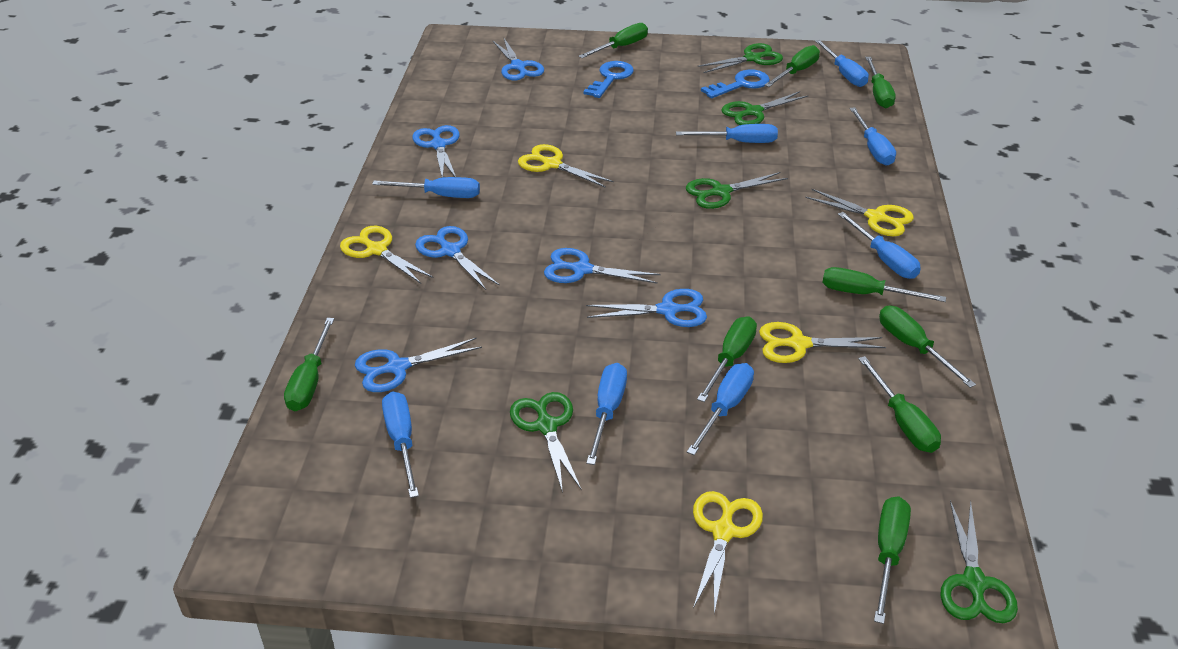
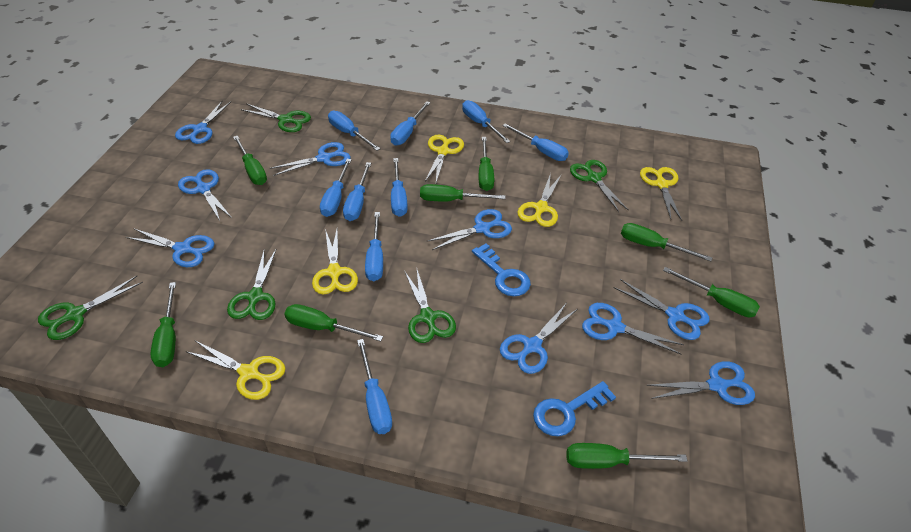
blue scissors: 6 -> 9
blue screwdriver: 8 -> 9
green screwdriver: 9 -> 8

